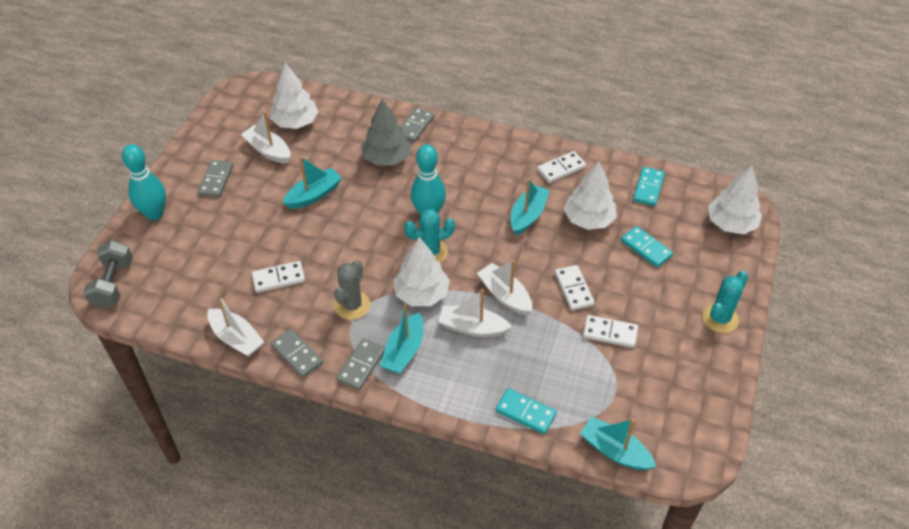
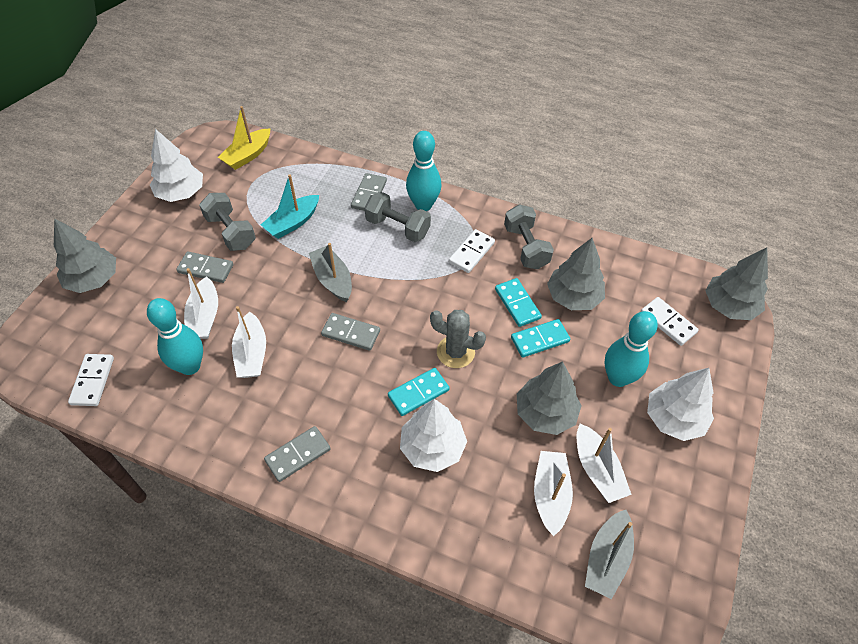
grey boat: 0 -> 2
grey dumbbell: 1 -> 3
grey tree: 1 -> 4
turquoise boat: 4 -> 1
turquoise bowling pin: 2 -> 3
turquoise cactus: 2 -> 0
white domino: 4 -> 3
white tree: 4 -> 3
yellow boat: 0 -> 1

